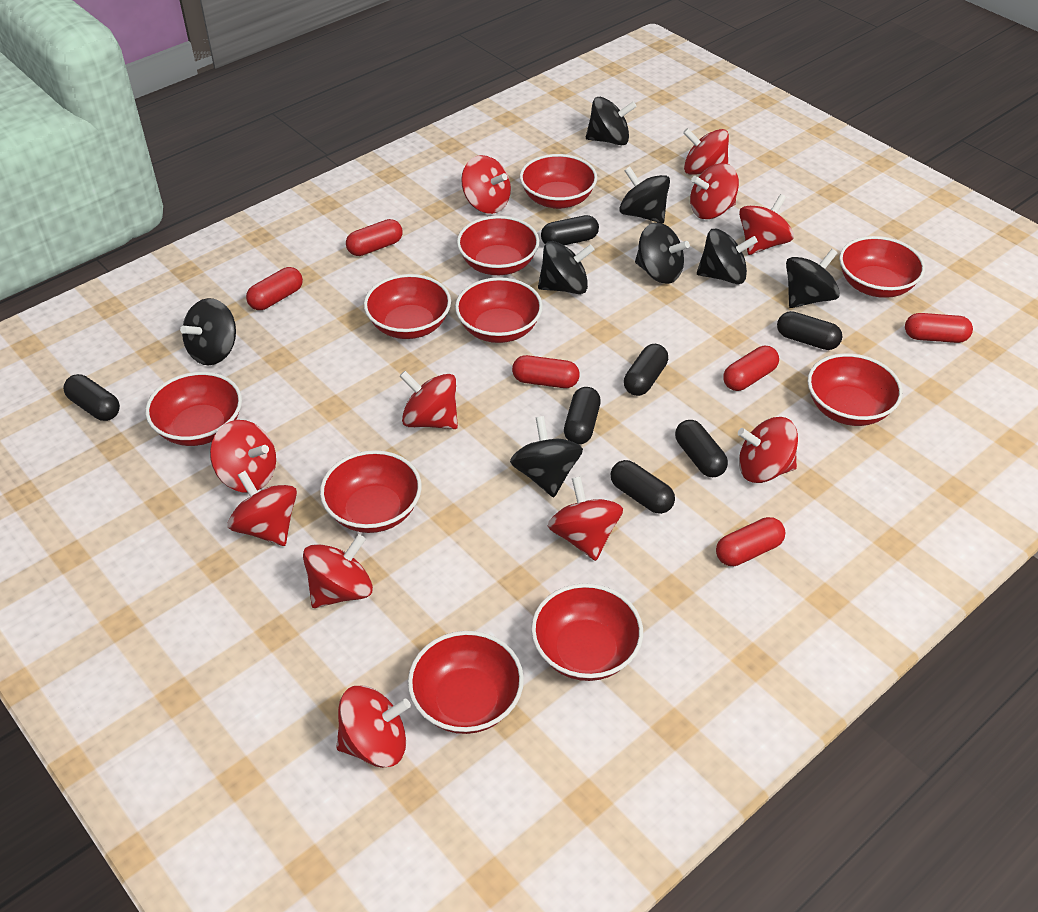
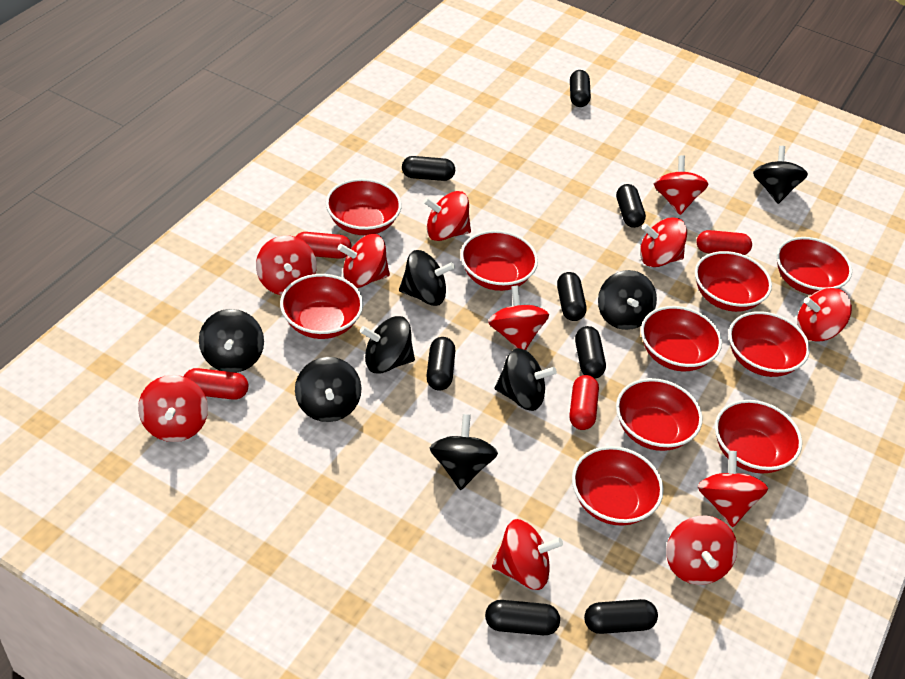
black capsule: 7 -> 8
red capsule: 6 -> 4

